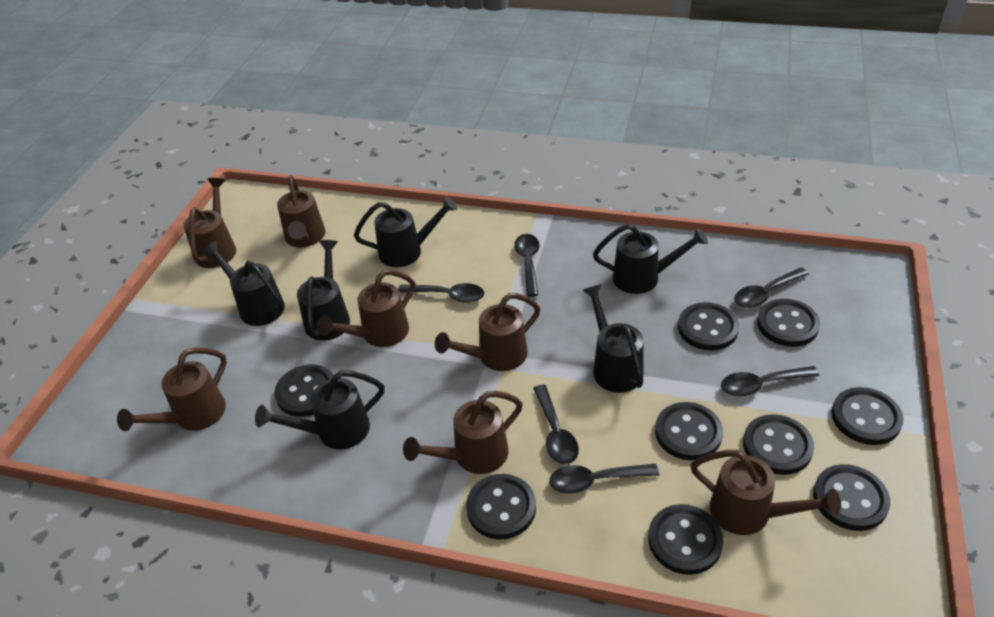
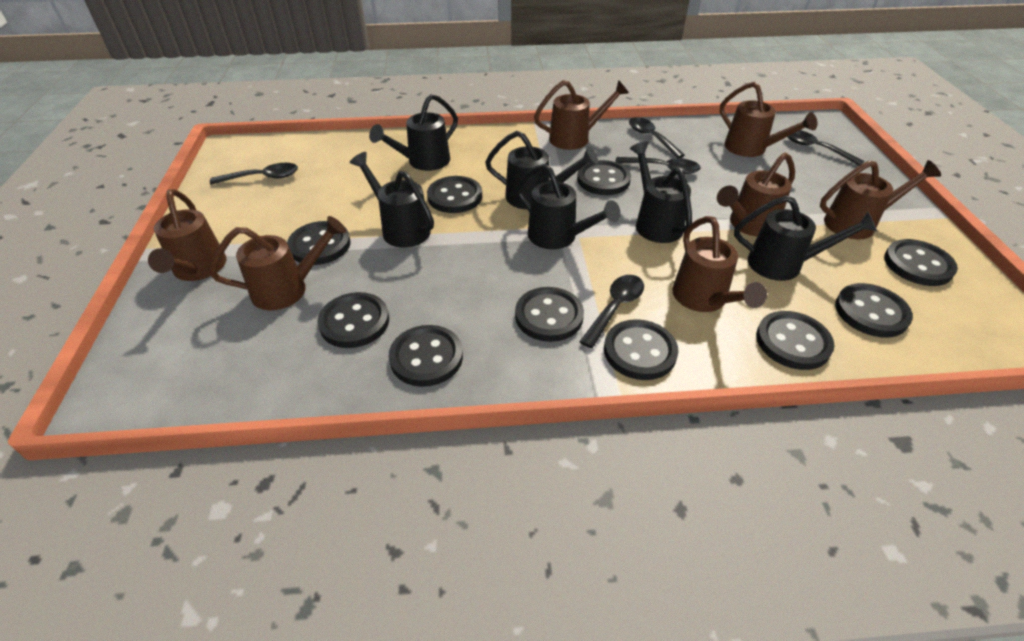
black button: 9 -> 10
black spoon: 6 -> 5

